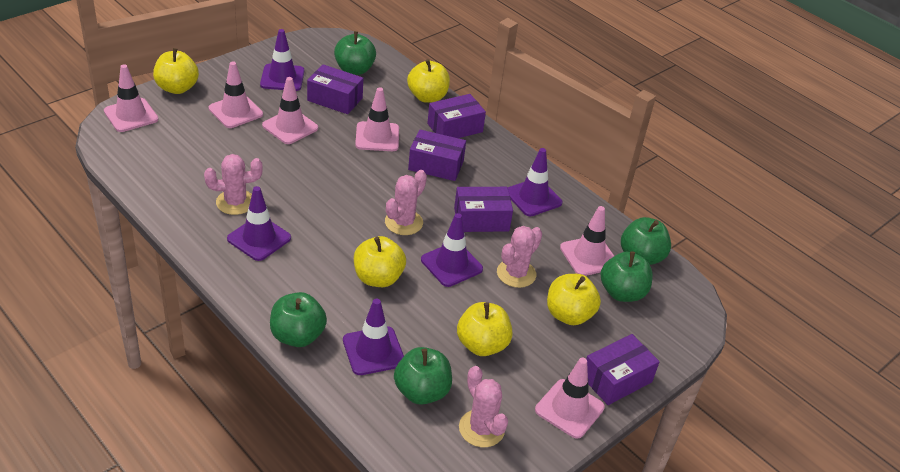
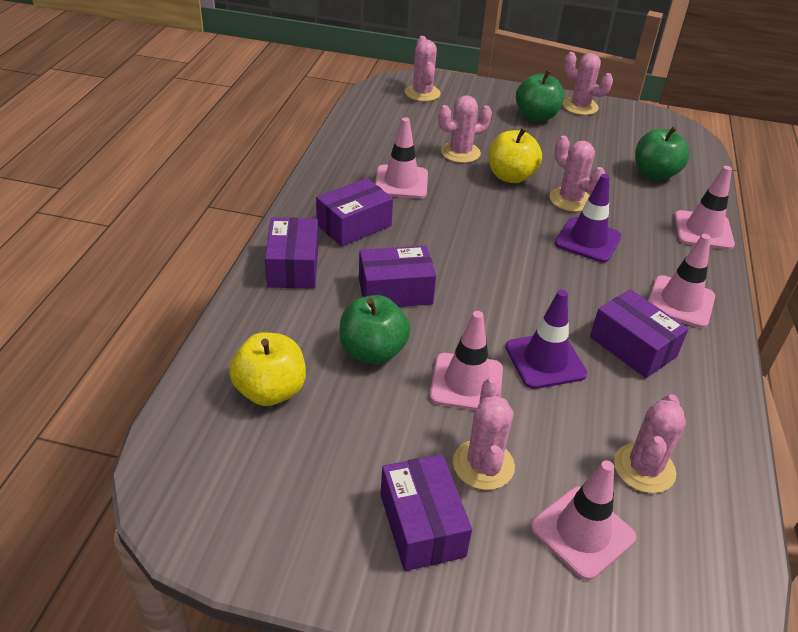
green apple: 5 -> 3
pink cactus: 4 -> 6
pink traffic cone: 6 -> 5
purple traffic cone: 5 -> 2
yellow apple: 5 -> 2

